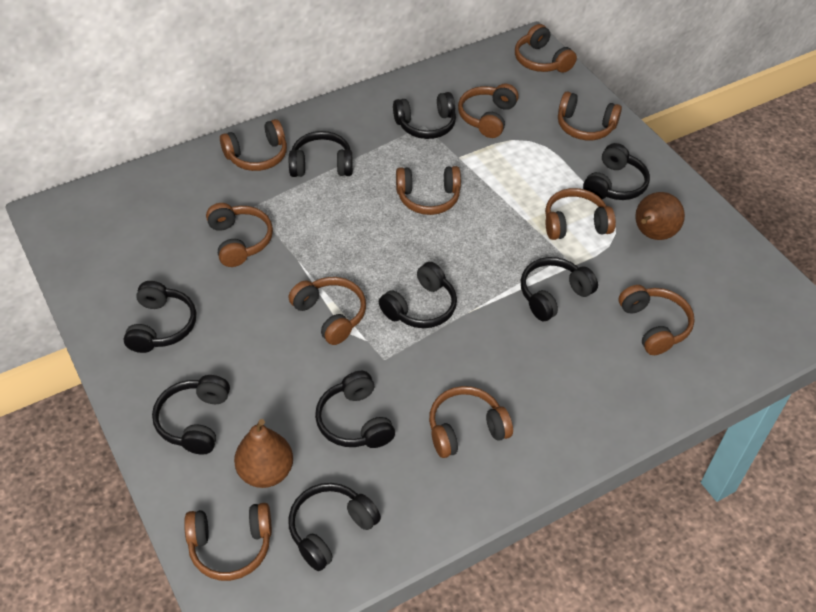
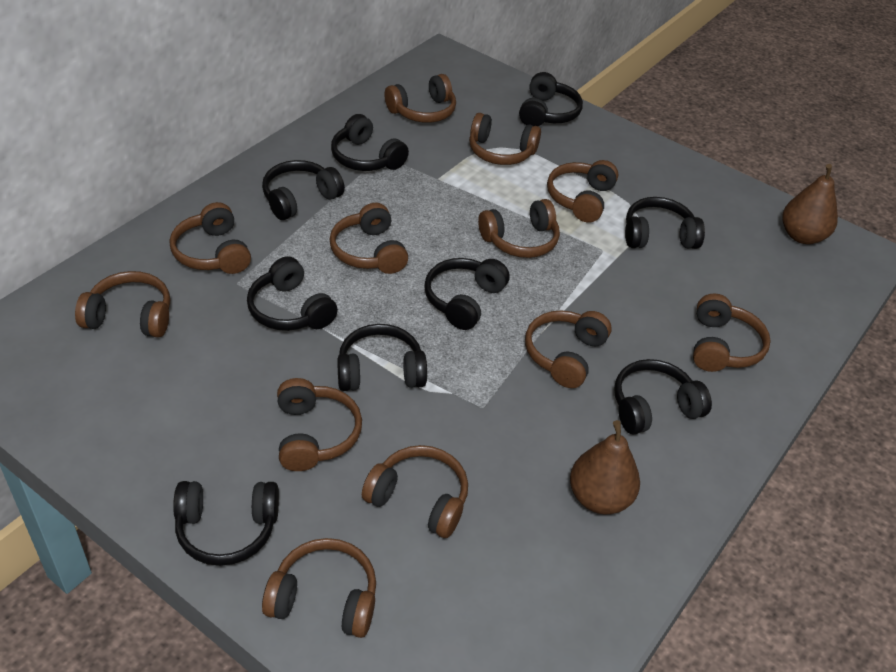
brown headphones: 11 -> 12

